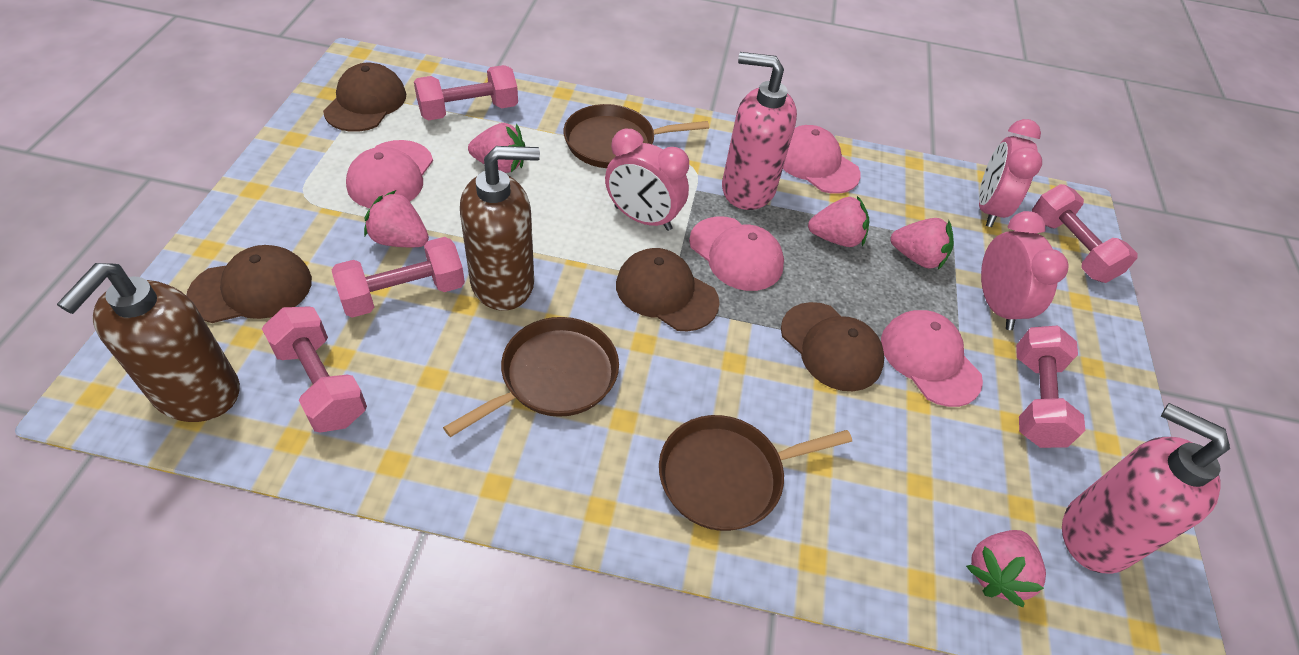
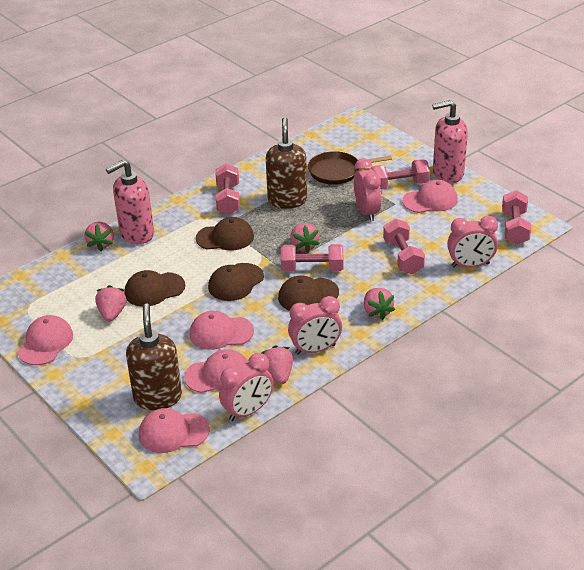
brown pan: 3 -> 1
pink cap: 4 -> 5
pink clock: 3 -> 4

